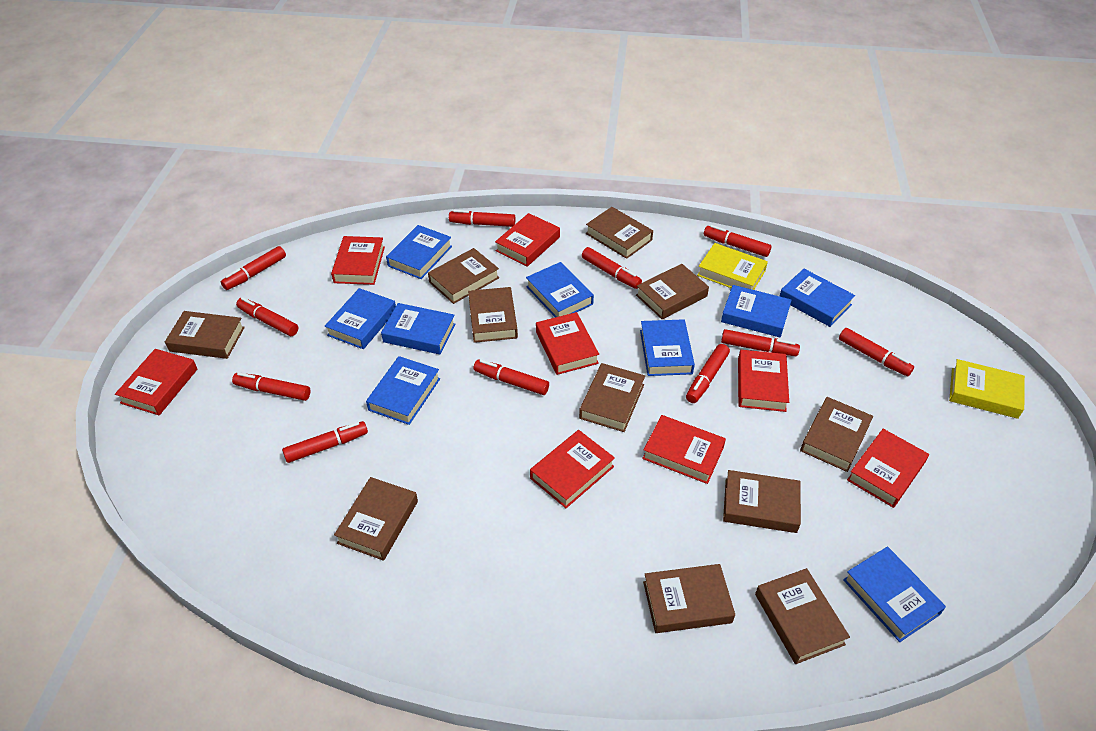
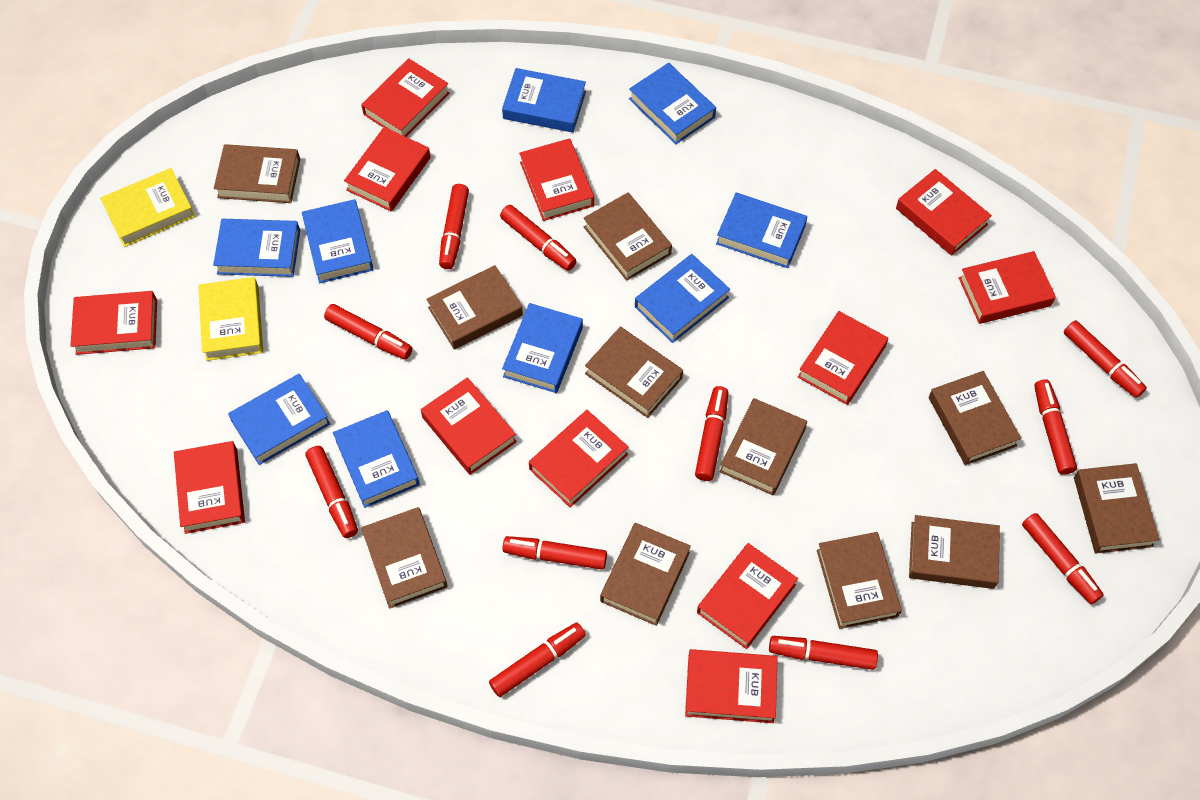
red book: 8 -> 12

